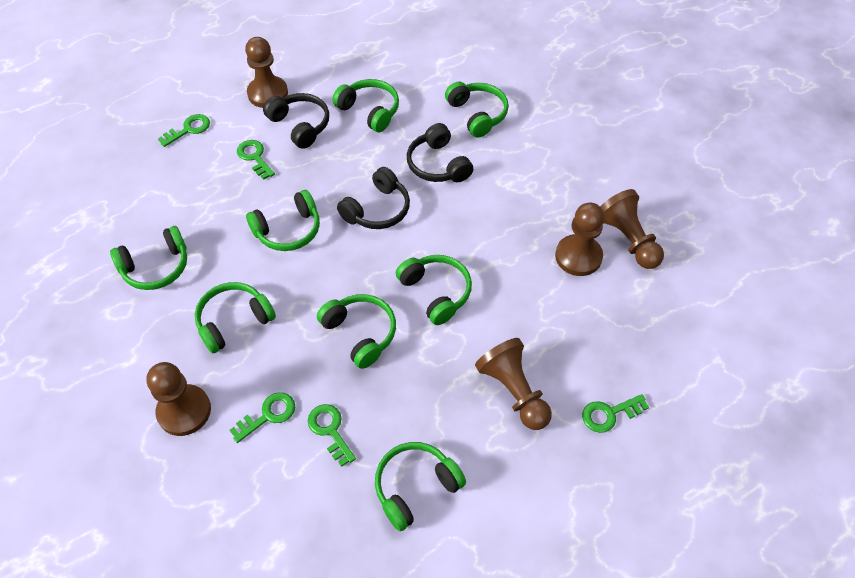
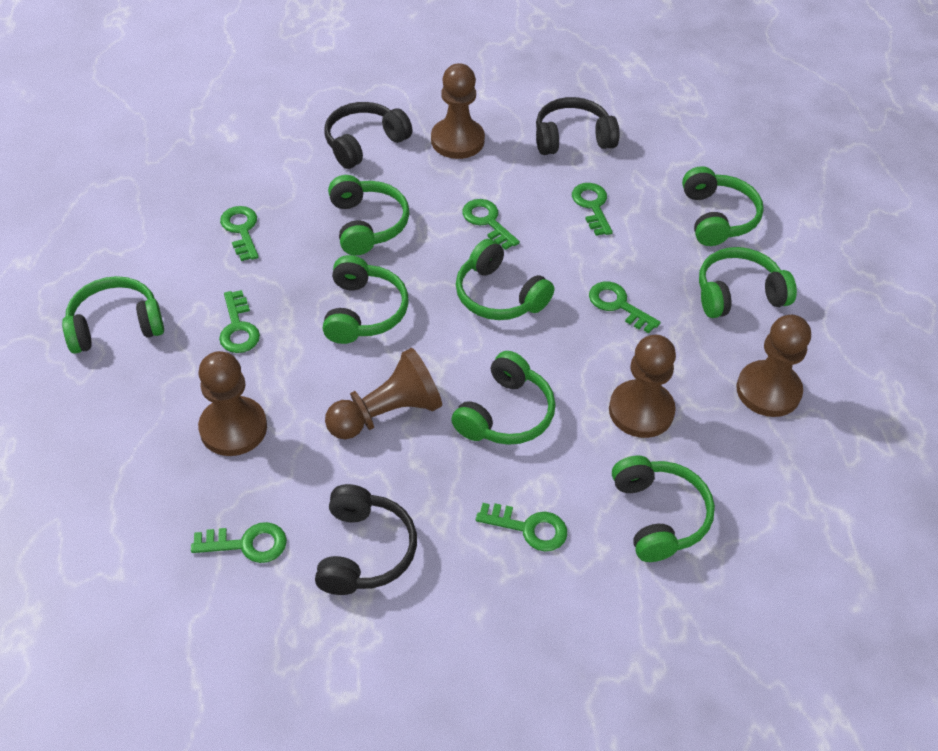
green key: 5 -> 7

